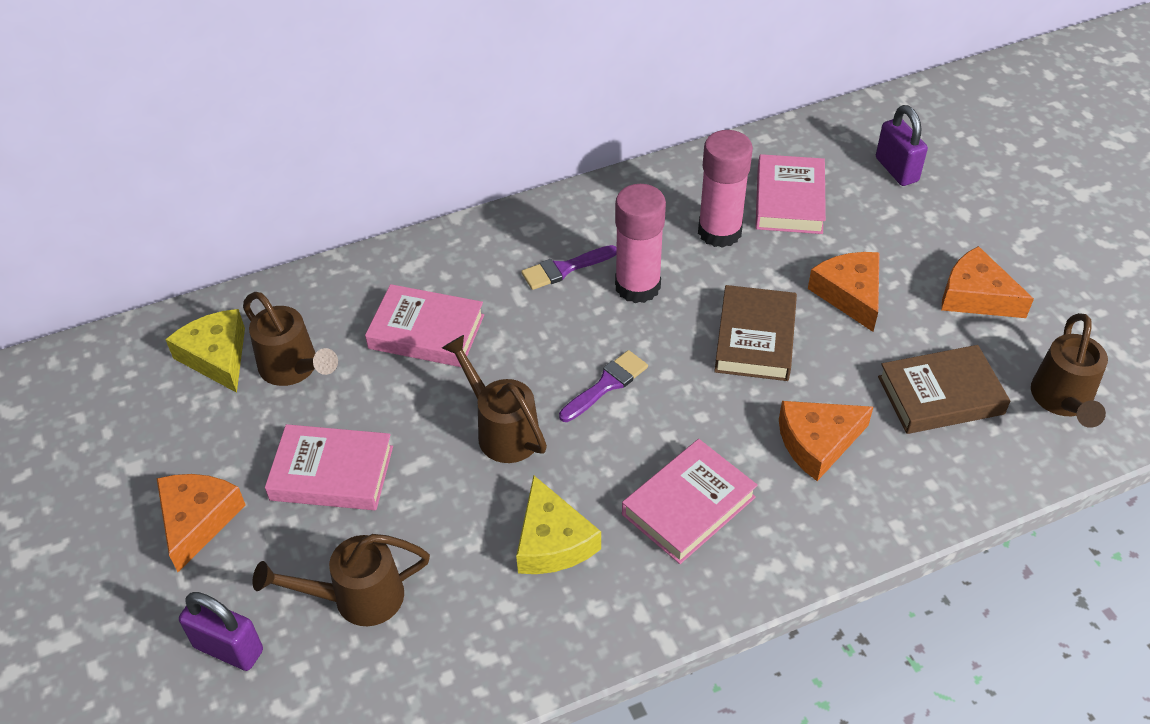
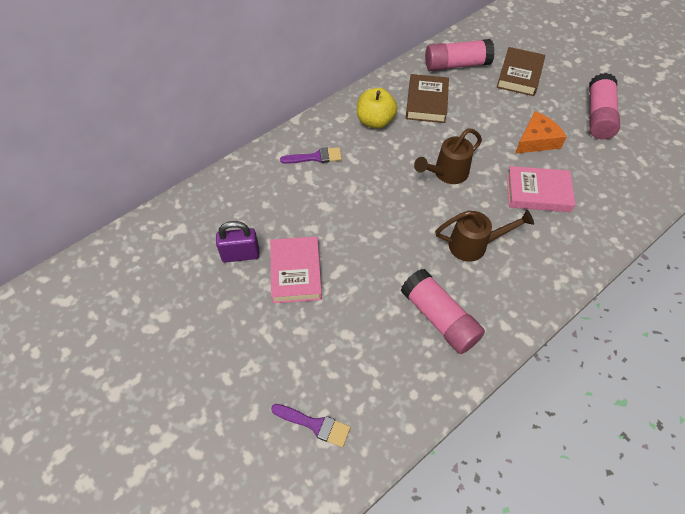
brown watering can: 4 -> 2
orange cheese: 4 -> 1
pink book: 4 -> 2
pink glue stick: 2 -> 3
purple padlock: 2 -> 1
yellow apple: 0 -> 1
yellow cheese: 2 -> 0

